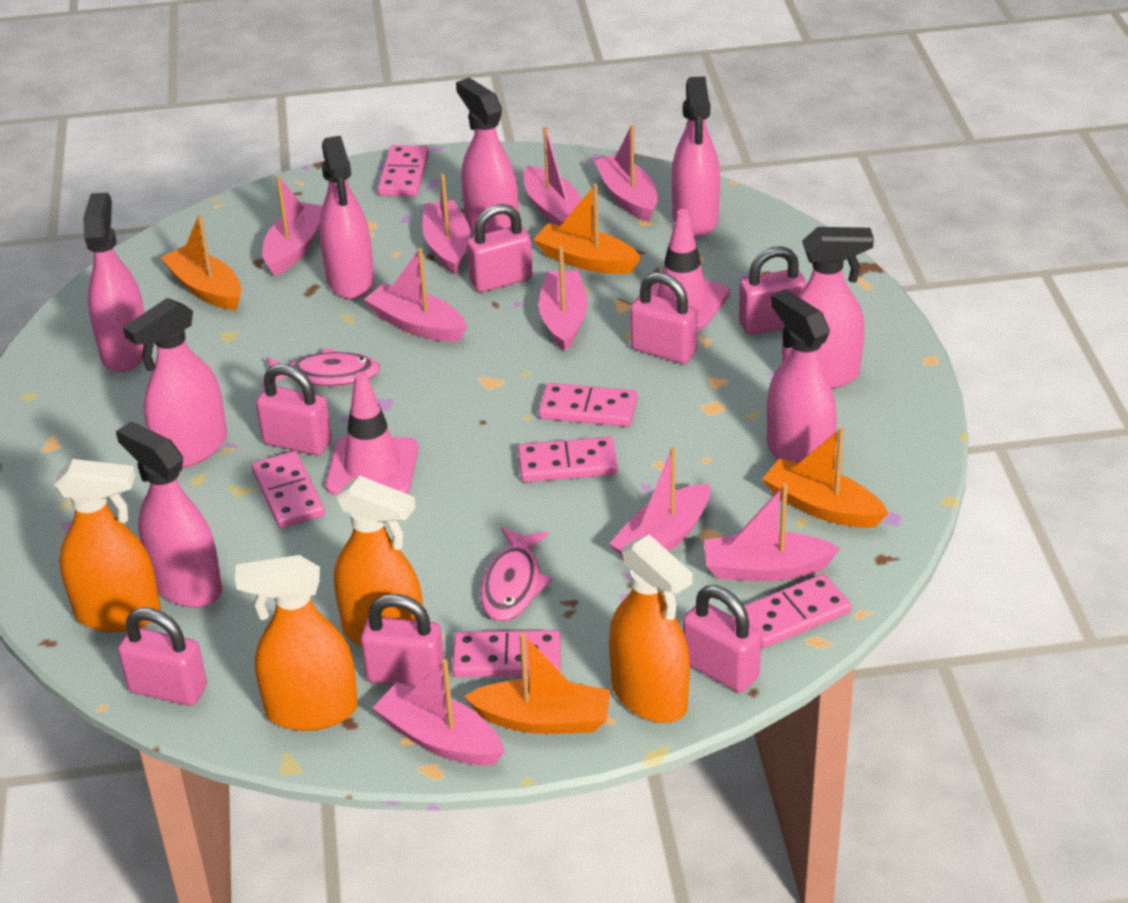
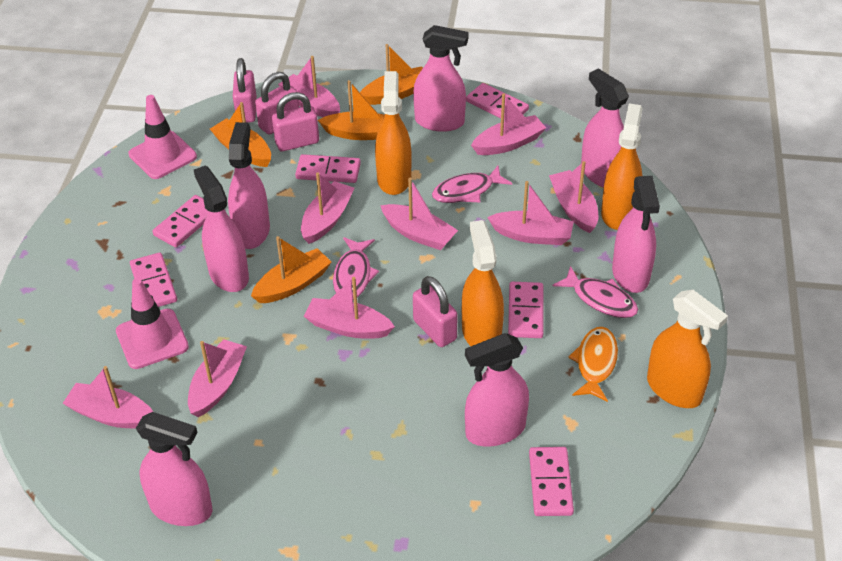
orange fish: 0 -> 1
pink fish: 2 -> 3
pink padlock: 7 -> 4
pink spray bottle: 8 -> 7

